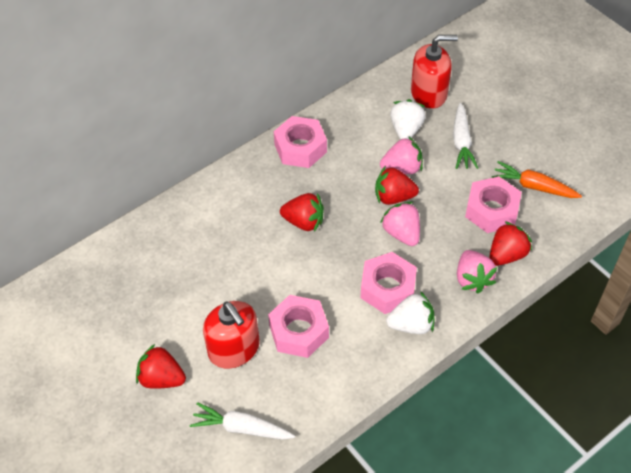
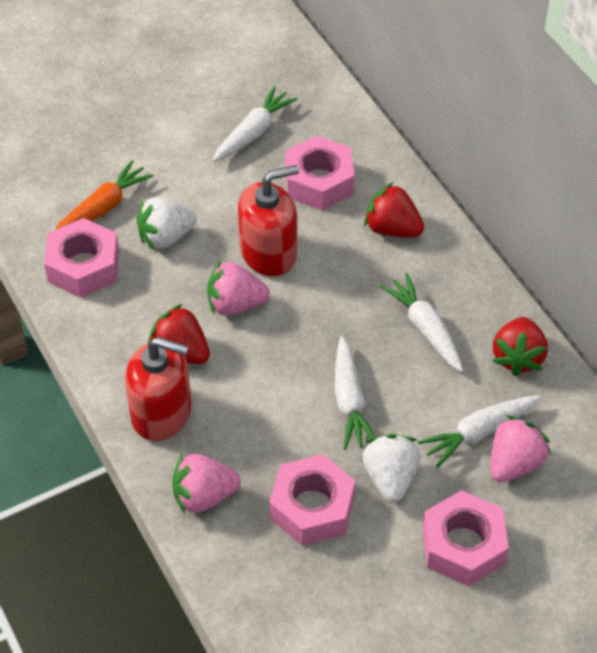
red strawberry: 4 -> 3
white carrot: 2 -> 4

